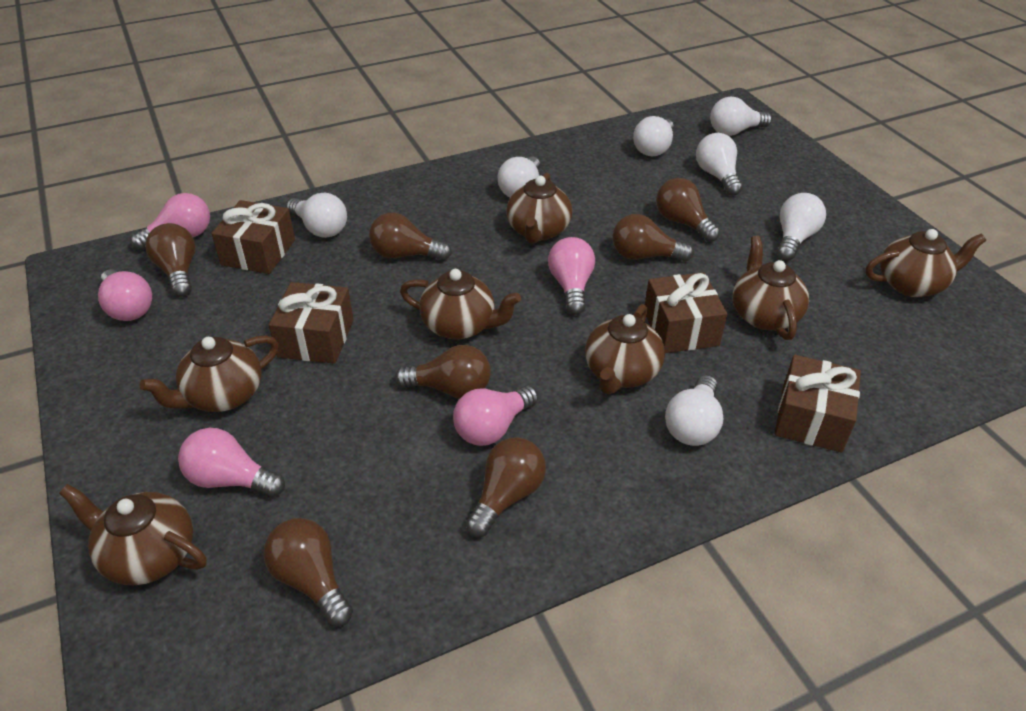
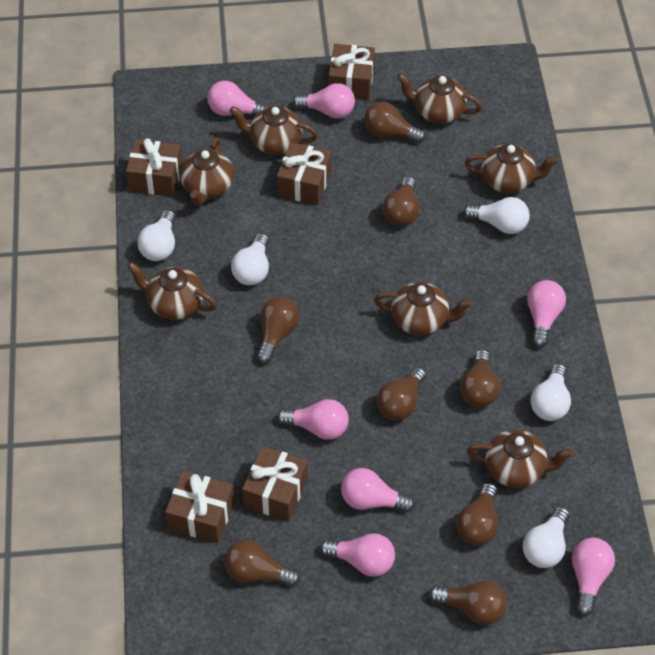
brown gift: 4 -> 5
brown light bulb: 7 -> 8
pink light bulb: 5 -> 7
white light bulb: 7 -> 5

